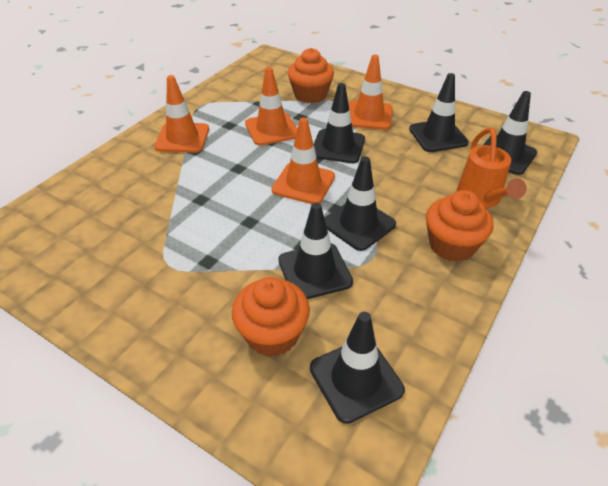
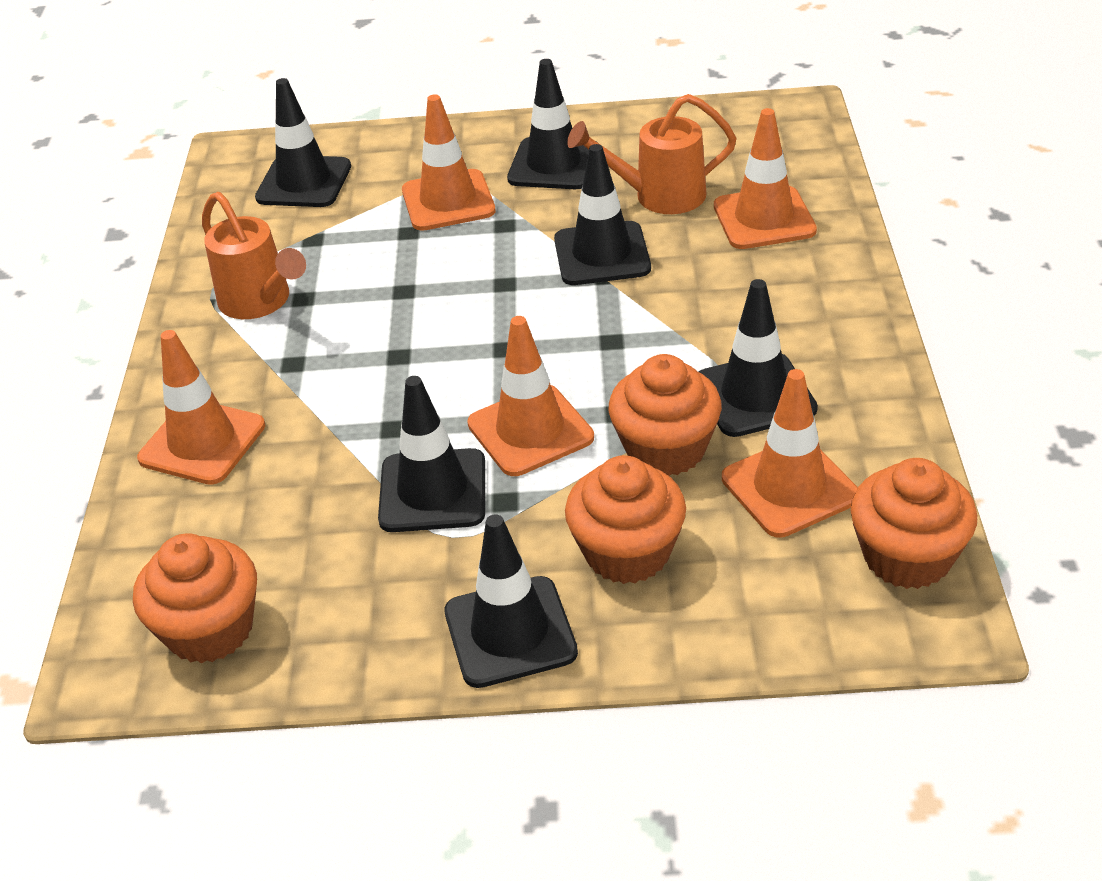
orange cupcake: 3 -> 4
orange traffic cone: 4 -> 5
orange watering can: 1 -> 2

